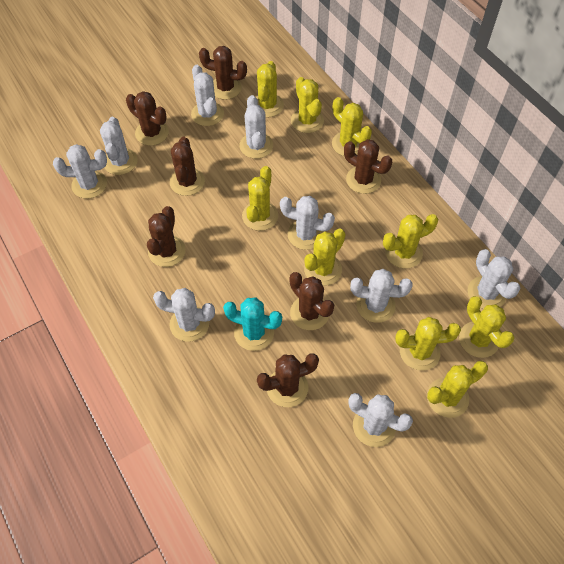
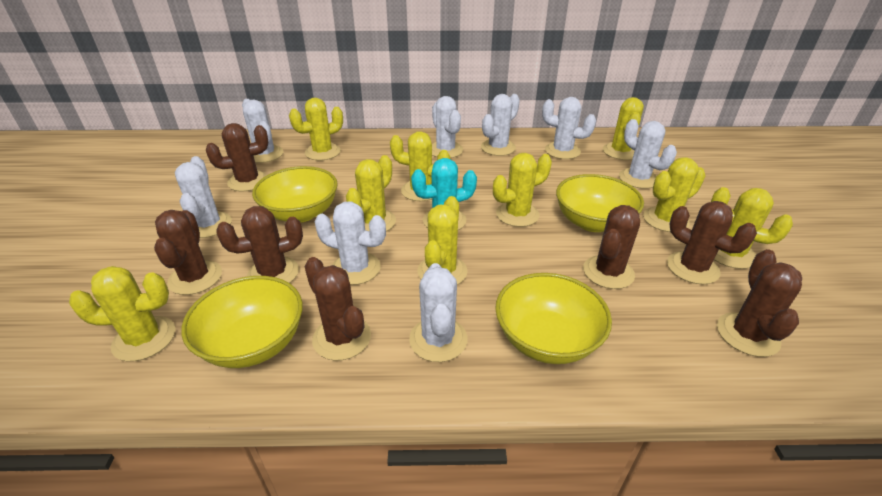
white cactus: 9 -> 8
yellow bowl: 0 -> 4

